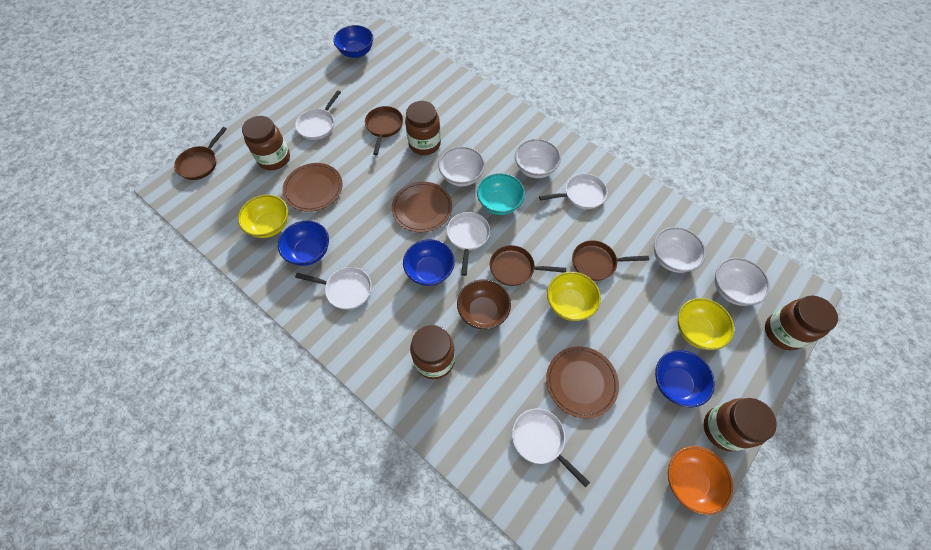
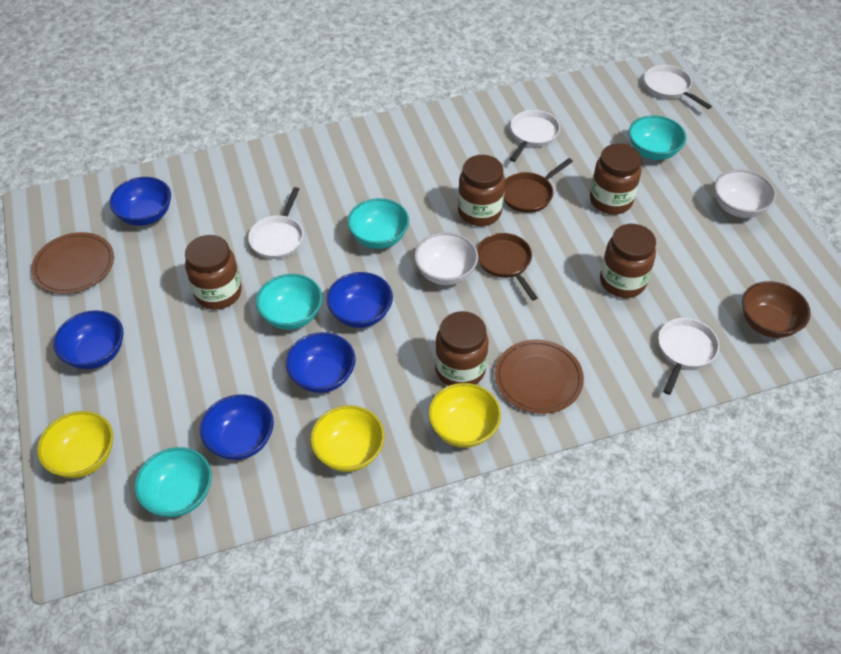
blue bowl: 4 -> 5
brown pan: 4 -> 2
brown plate: 3 -> 2
orange bowl: 1 -> 0
turquoise bowl: 1 -> 4
white bowl: 4 -> 2
white pan: 5 -> 4

